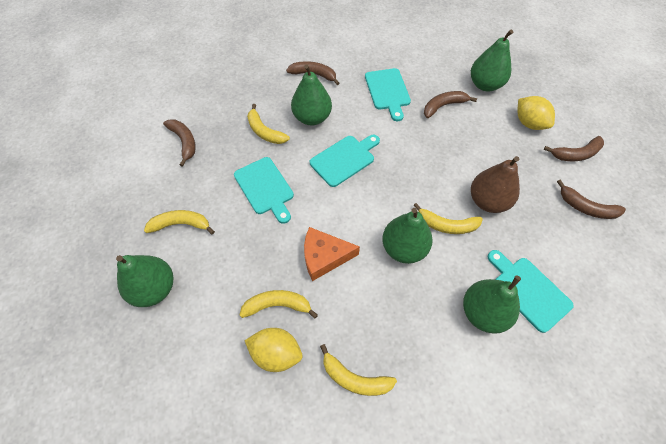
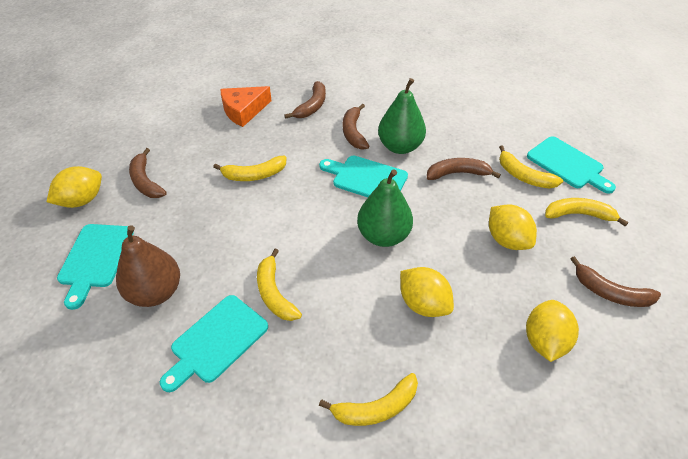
green pear: 5 -> 2
yellow lemon: 2 -> 4

